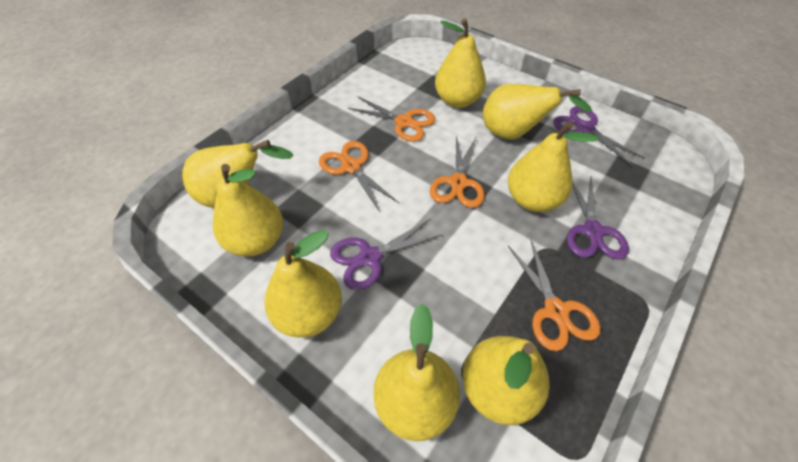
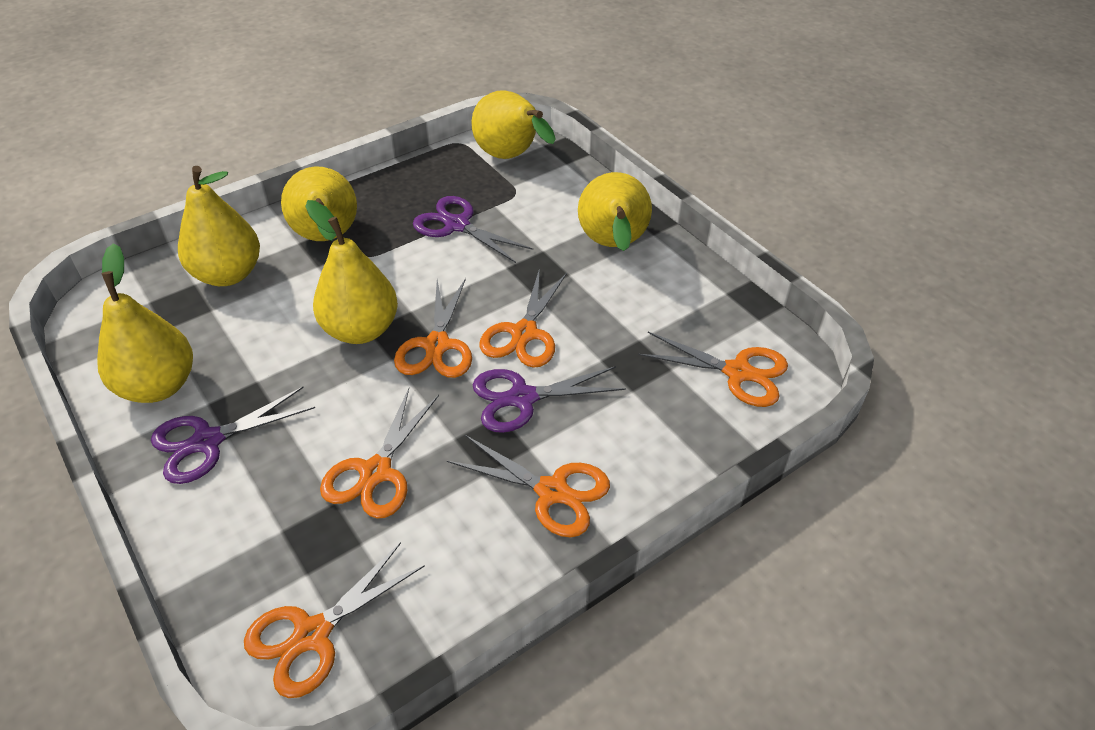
orange scissors: 4 -> 6
yellow pear: 8 -> 6

